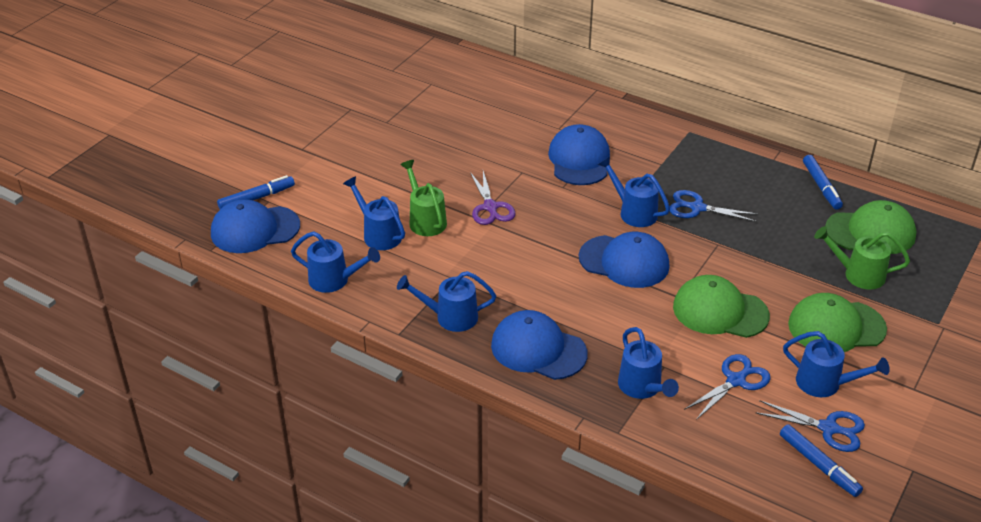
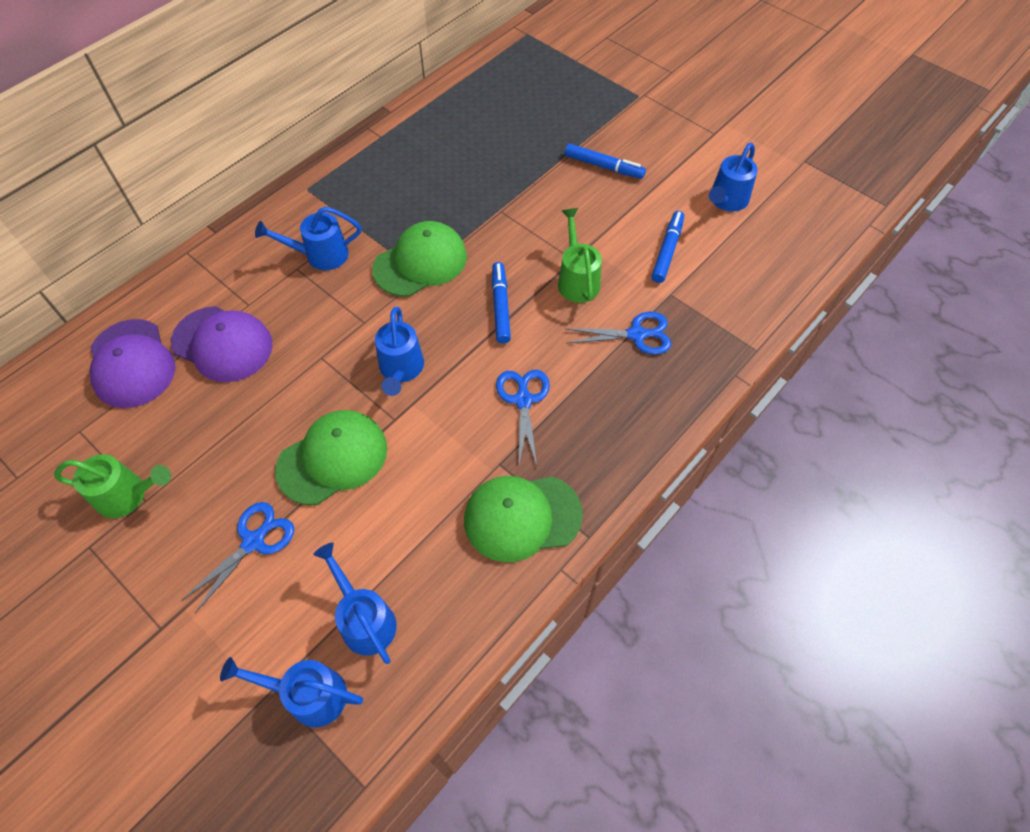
blue cap: 4 -> 0
blue watering can: 6 -> 5
purple cap: 0 -> 2
purple scissors: 1 -> 0

